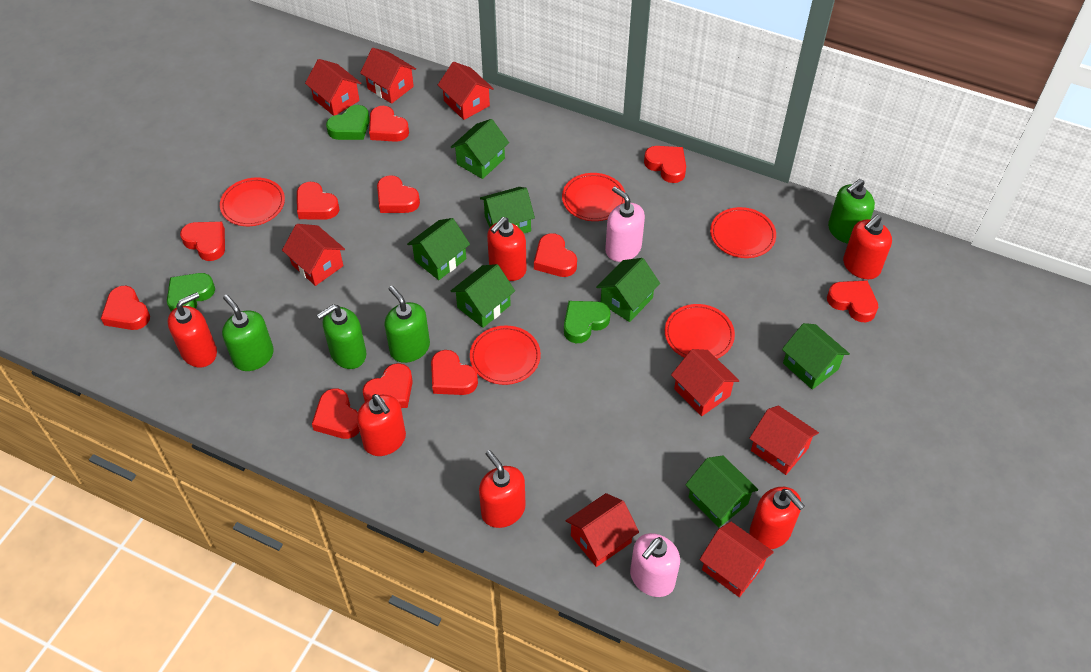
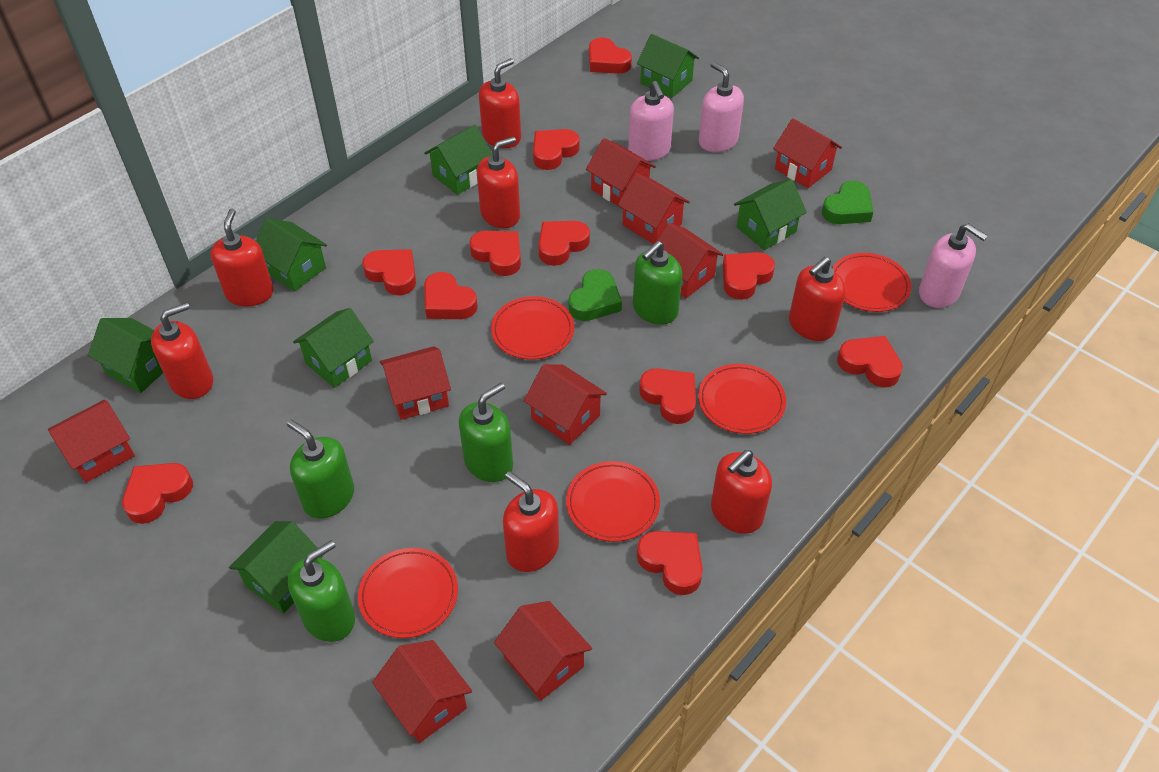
green heart: 3 -> 2
pink soap dispenser: 2 -> 3
red house: 8 -> 9
red soap dispenser: 6 -> 7

